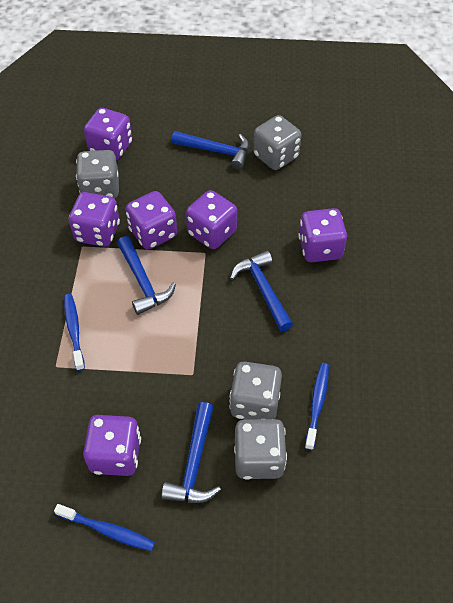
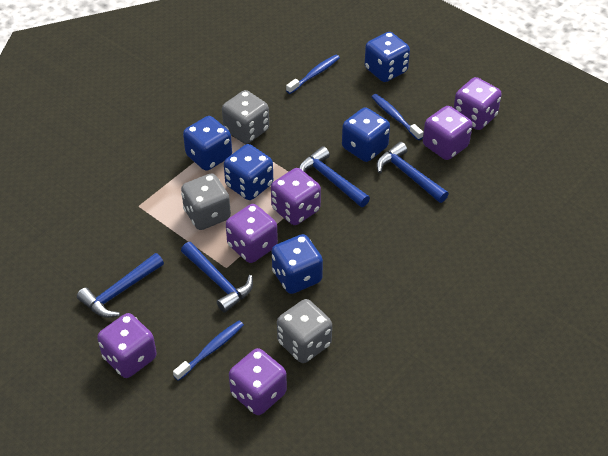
blue dice: 0 -> 5
grey dice: 4 -> 3

